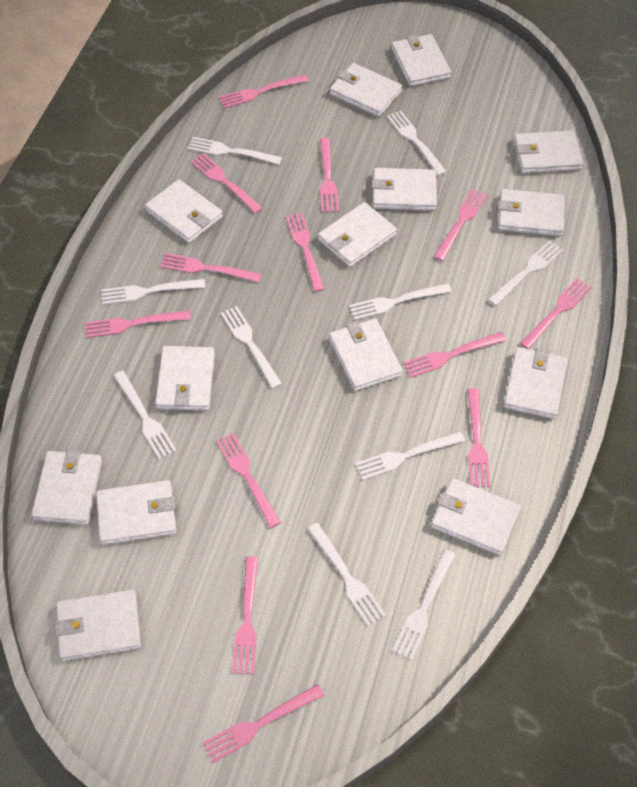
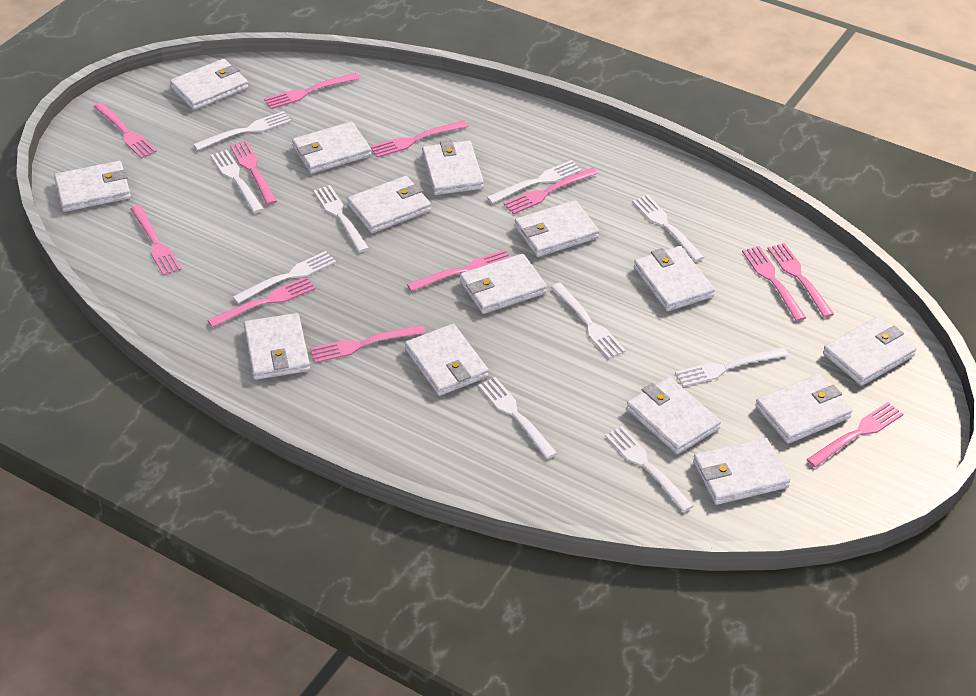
pink fork: 13 -> 12

